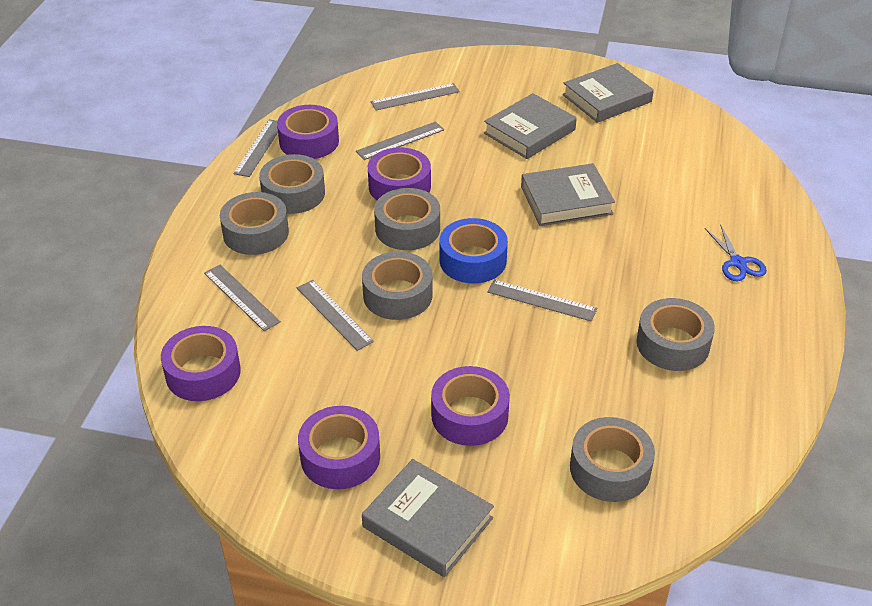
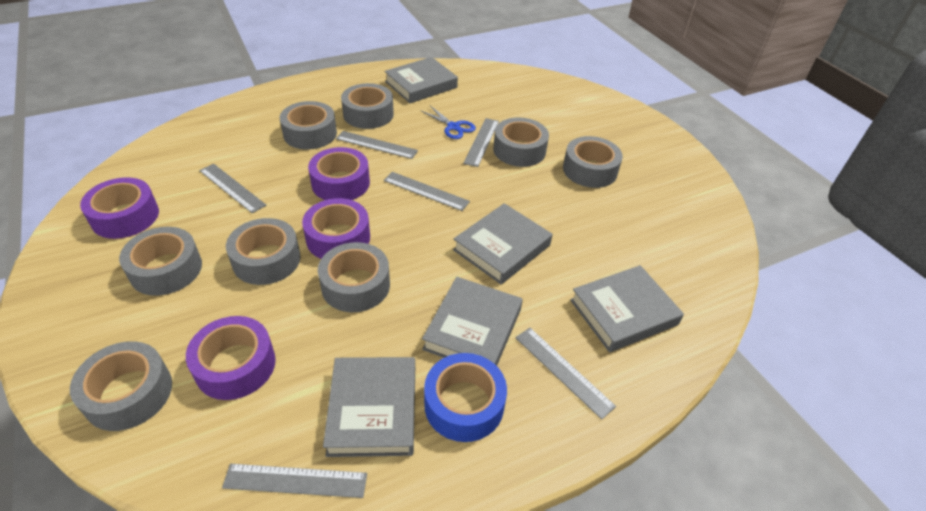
grey book: 4 -> 5
grey tape: 6 -> 8
purple tape: 5 -> 4

